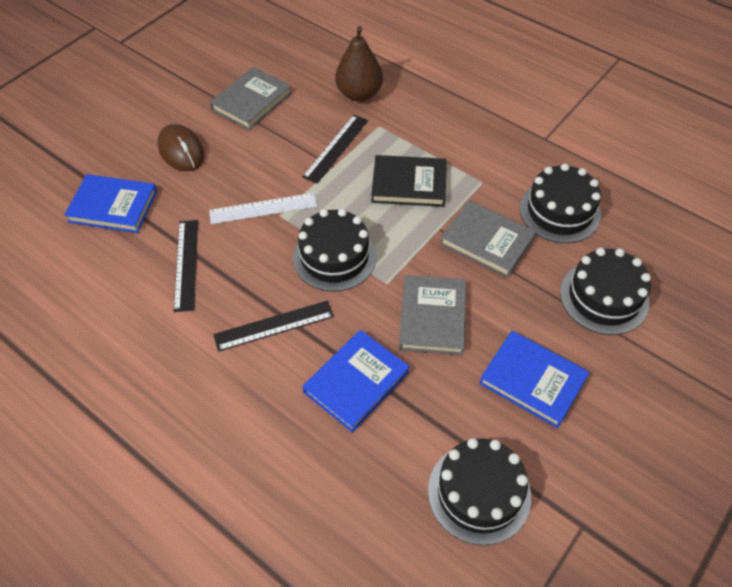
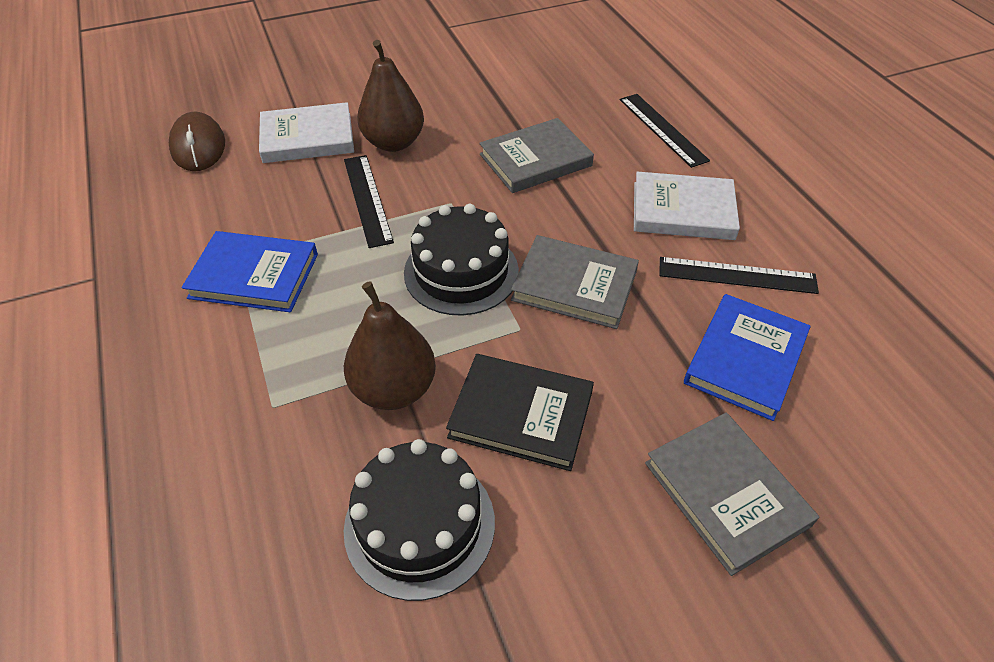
black cake: 4 -> 2
blue book: 3 -> 2
brown pear: 1 -> 2
white book: 0 -> 2
white ruler: 1 -> 0

